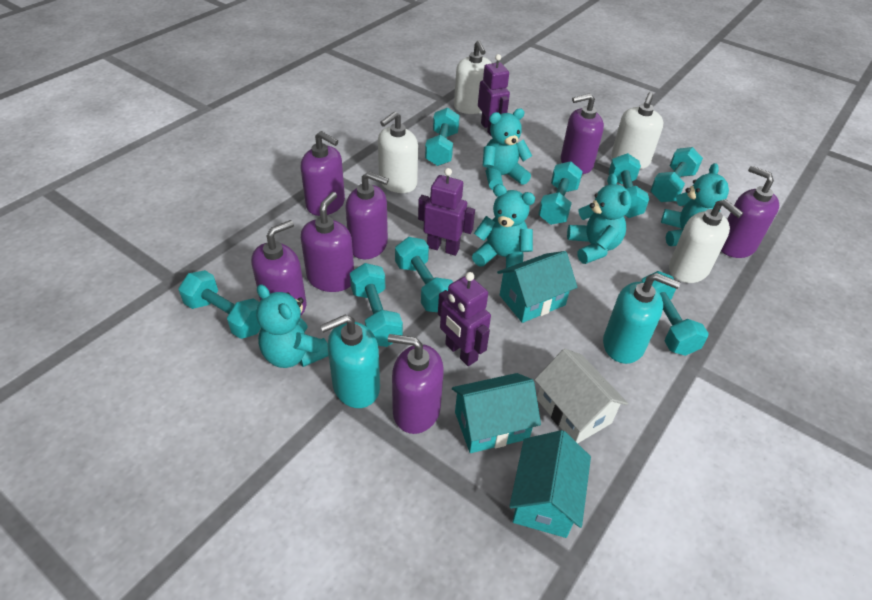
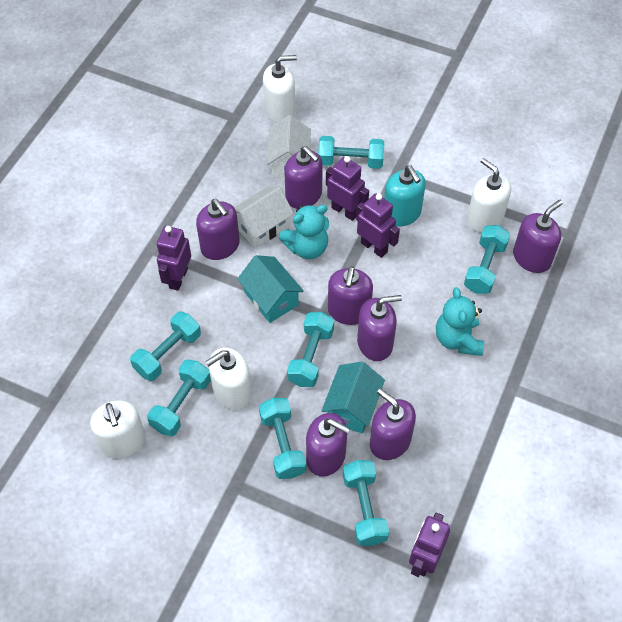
purple robot: 3 -> 4
turquoise dumbbell: 8 -> 7
turquoise house: 3 -> 2
turquoise soap dispenser: 2 -> 1
turquoise teddy bear: 5 -> 2
white house: 1 -> 2

